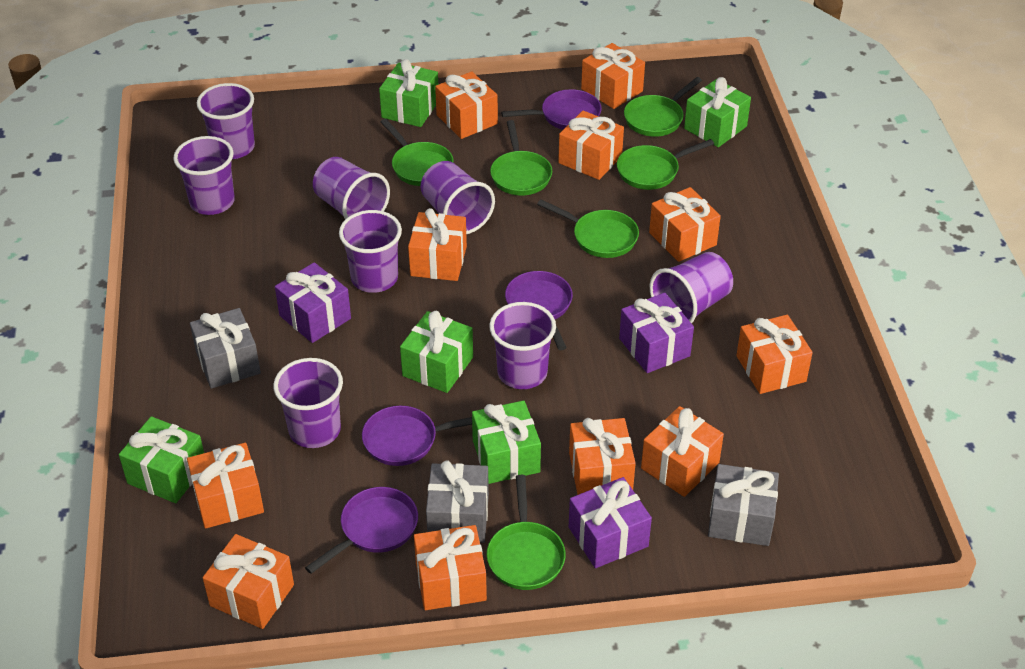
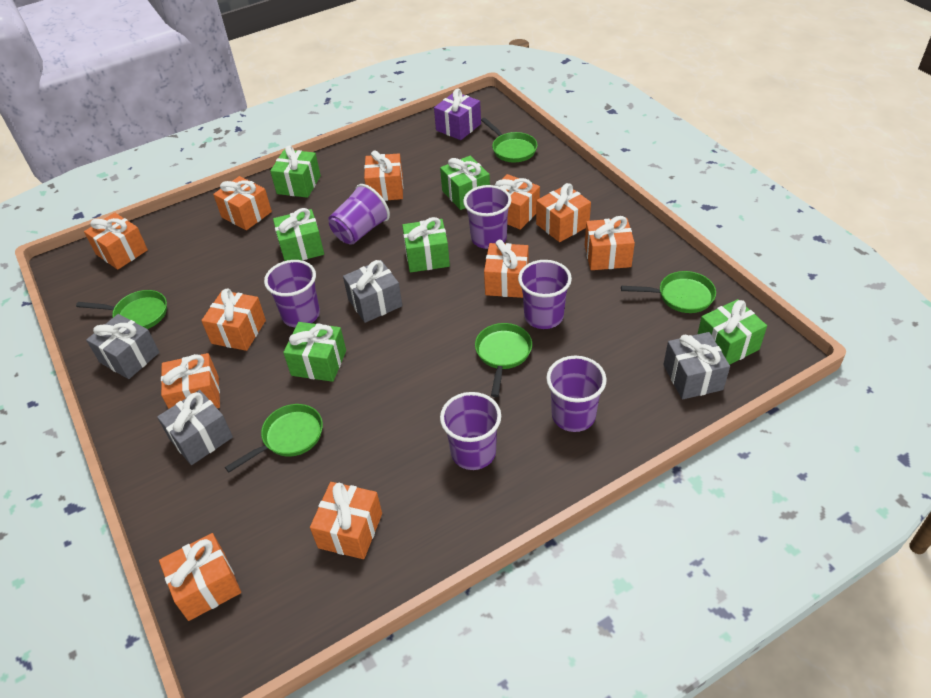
green gift: 5 -> 6
green pan: 6 -> 5
grey gift: 3 -> 4
purple cup: 8 -> 6
purple gift: 3 -> 1
purple pan: 4 -> 0

